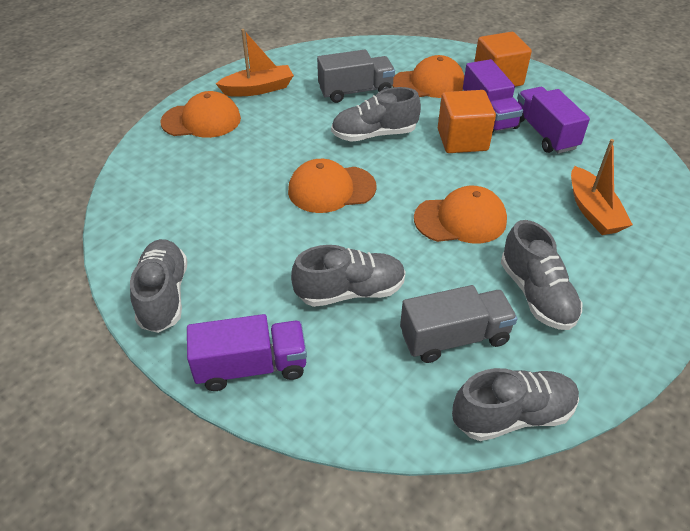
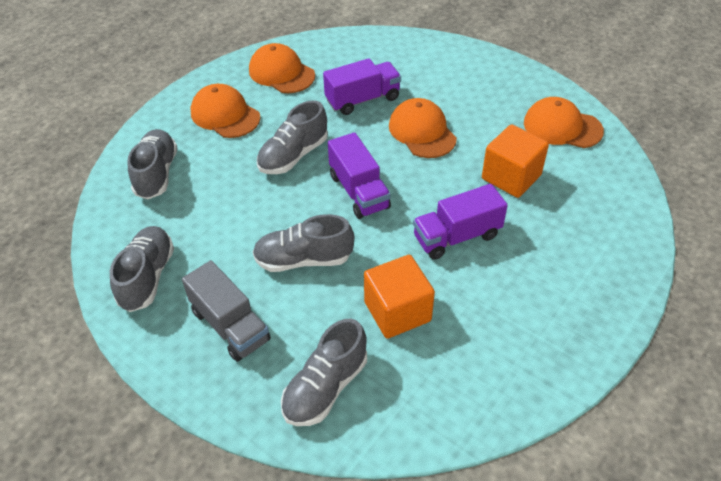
grey truck: 2 -> 1
orange boat: 2 -> 0

